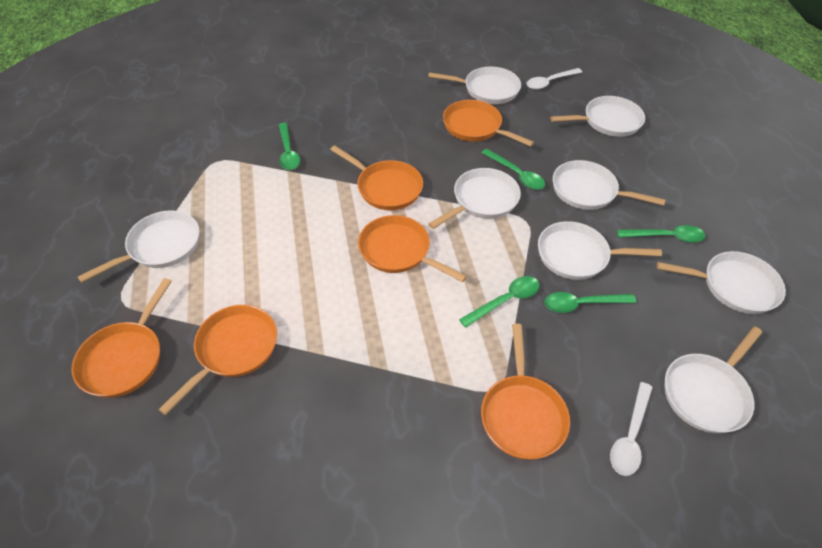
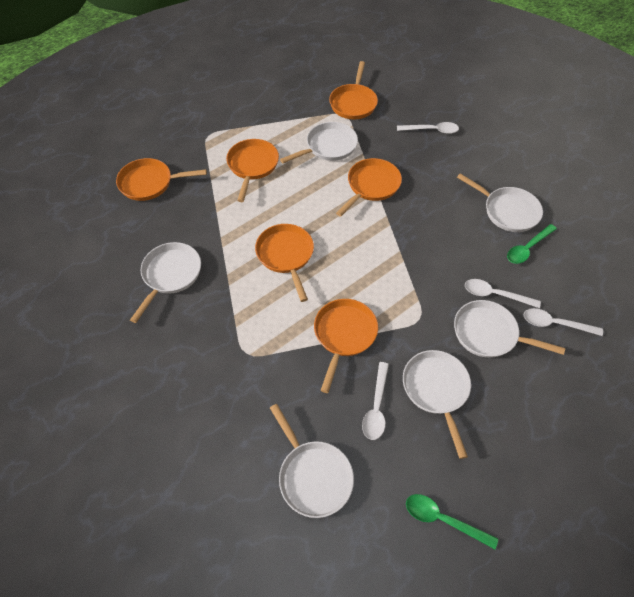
green spoon: 5 -> 2
white pan: 8 -> 6
white spoon: 2 -> 4

